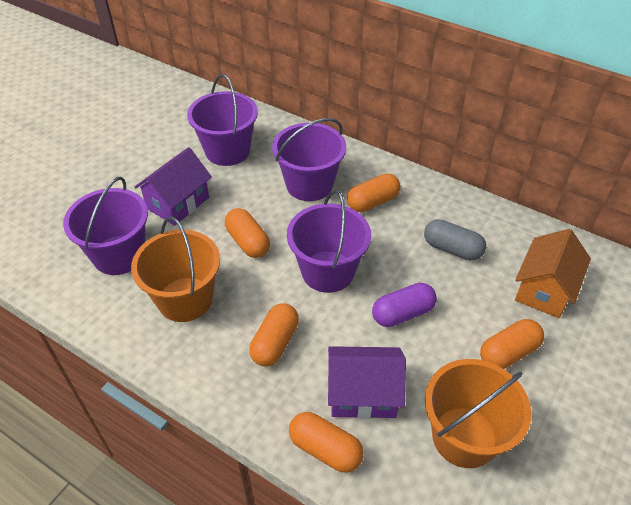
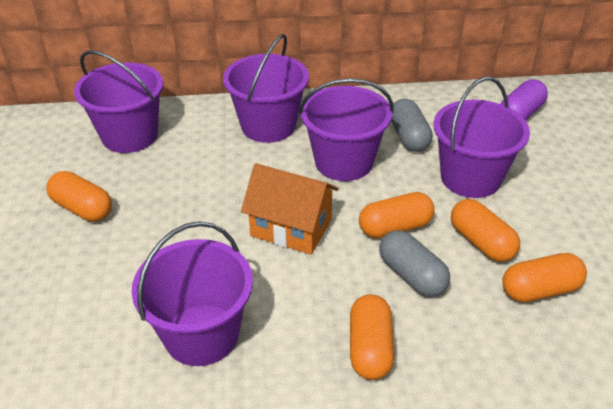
grey capsule: 1 -> 2
orange bucket: 2 -> 0
purple bucket: 4 -> 5
purple house: 2 -> 0

